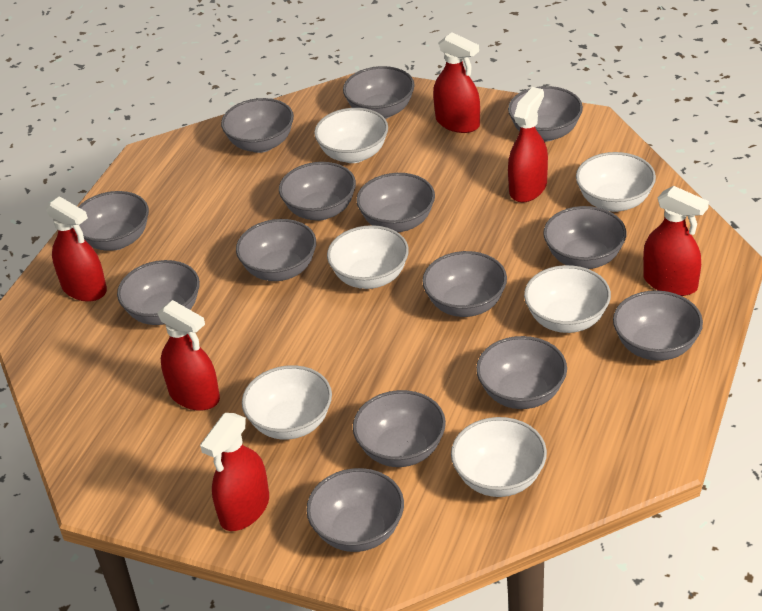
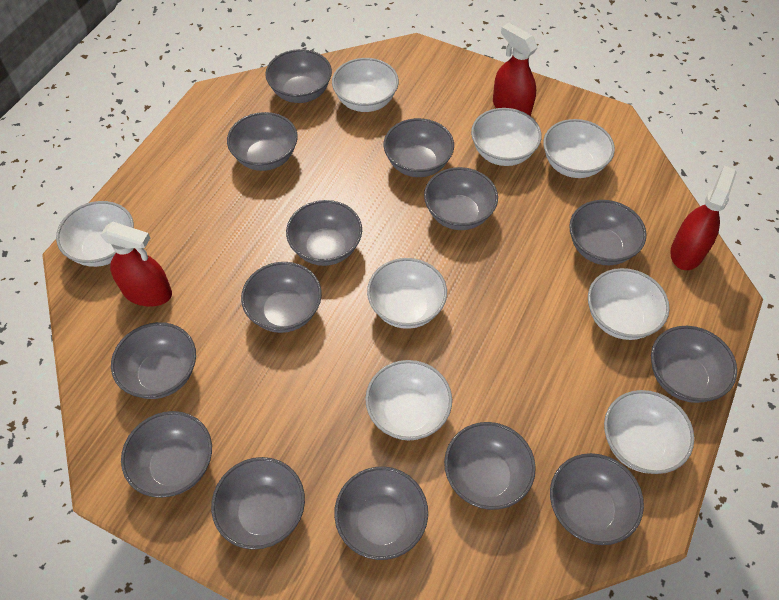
red spray bottle: 6 -> 3
white bowl: 6 -> 8

